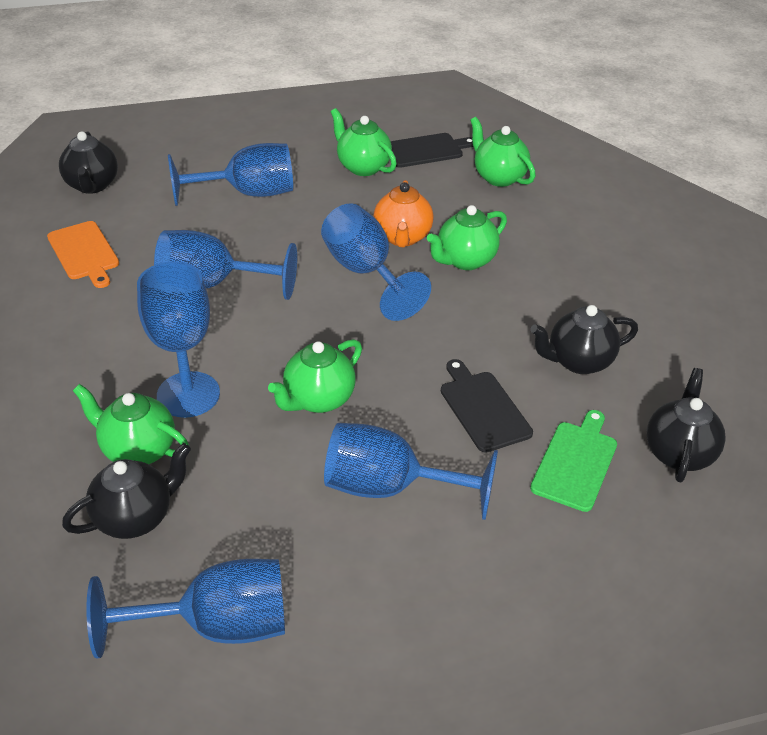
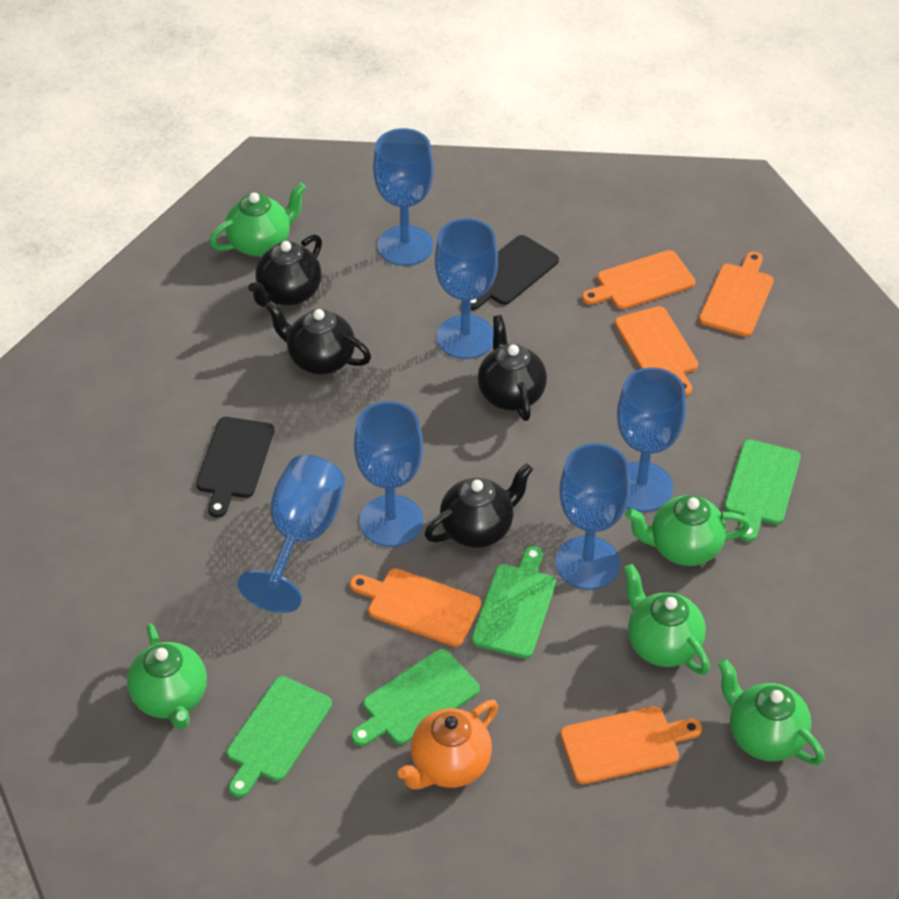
green cutting board: 1 -> 4
orange cutting board: 1 -> 5

